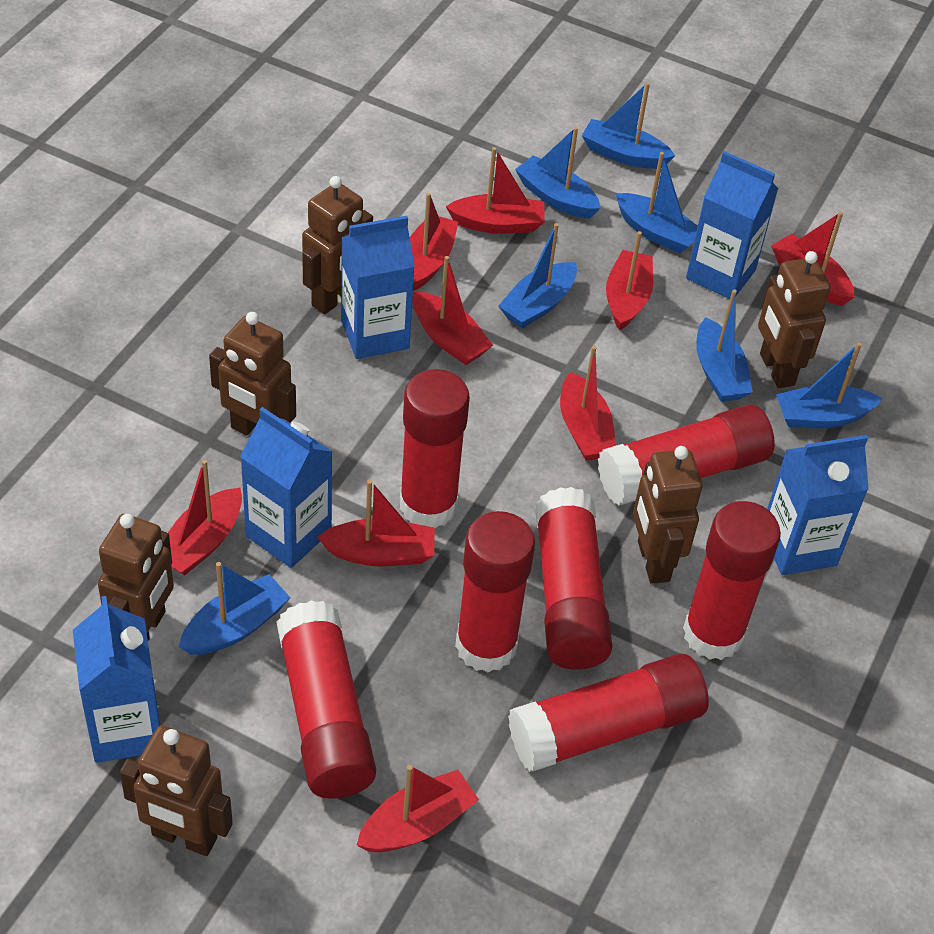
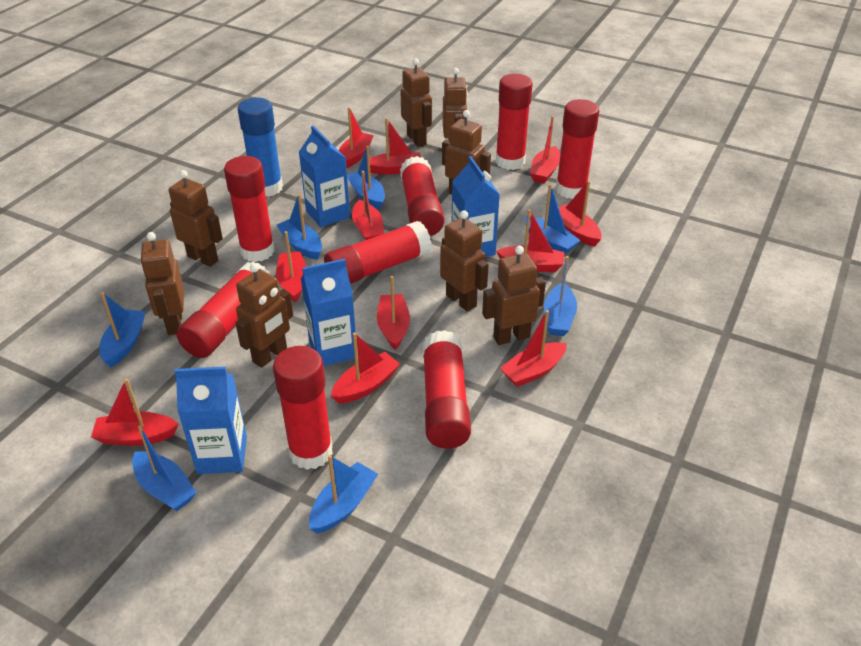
blue carton: 5 -> 4
blue glue stick: 0 -> 1
brown robot: 6 -> 8
red boat: 9 -> 11
red glue stick: 7 -> 8

